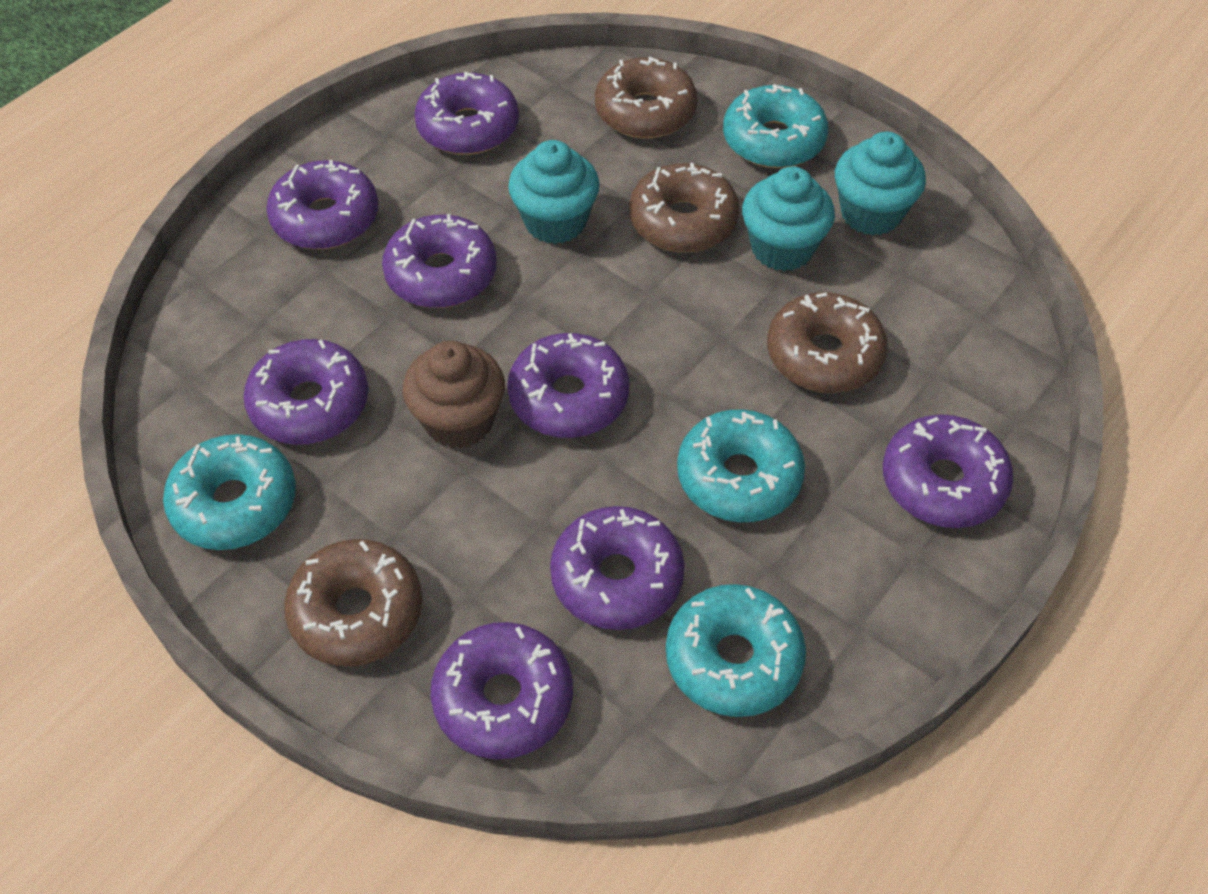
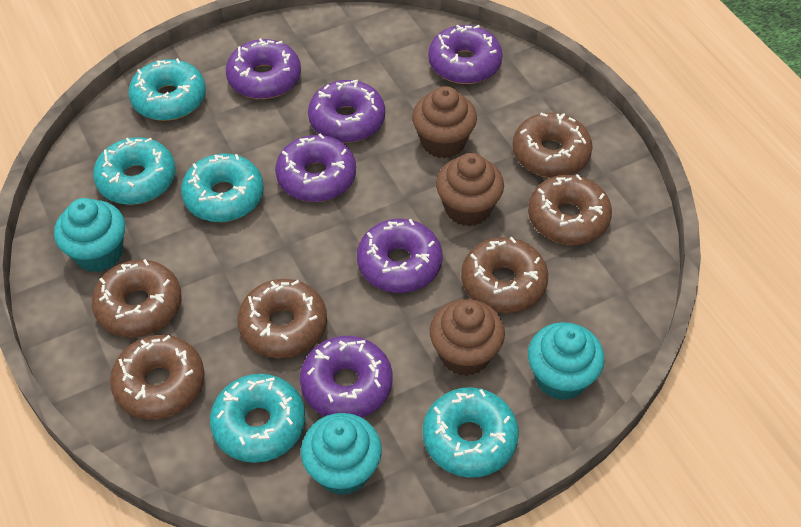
brown cupcake: 1 -> 3
brown donut: 4 -> 6
purple donut: 8 -> 6
turquoise donut: 4 -> 5

